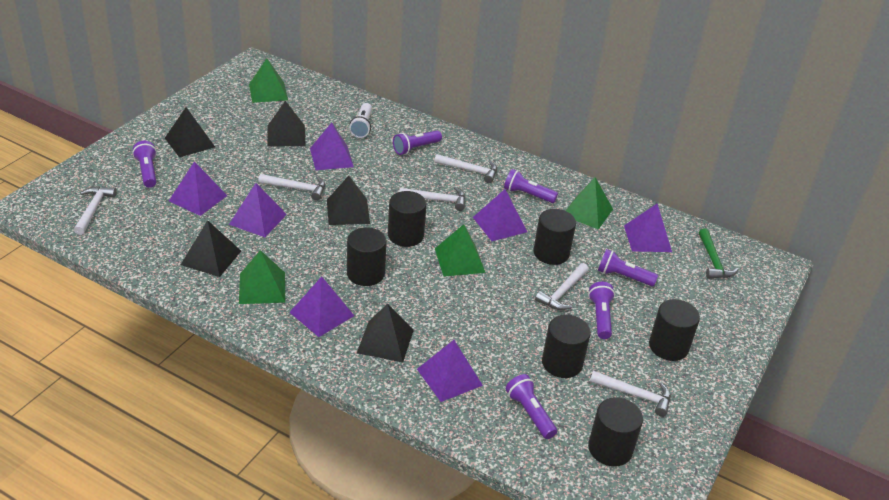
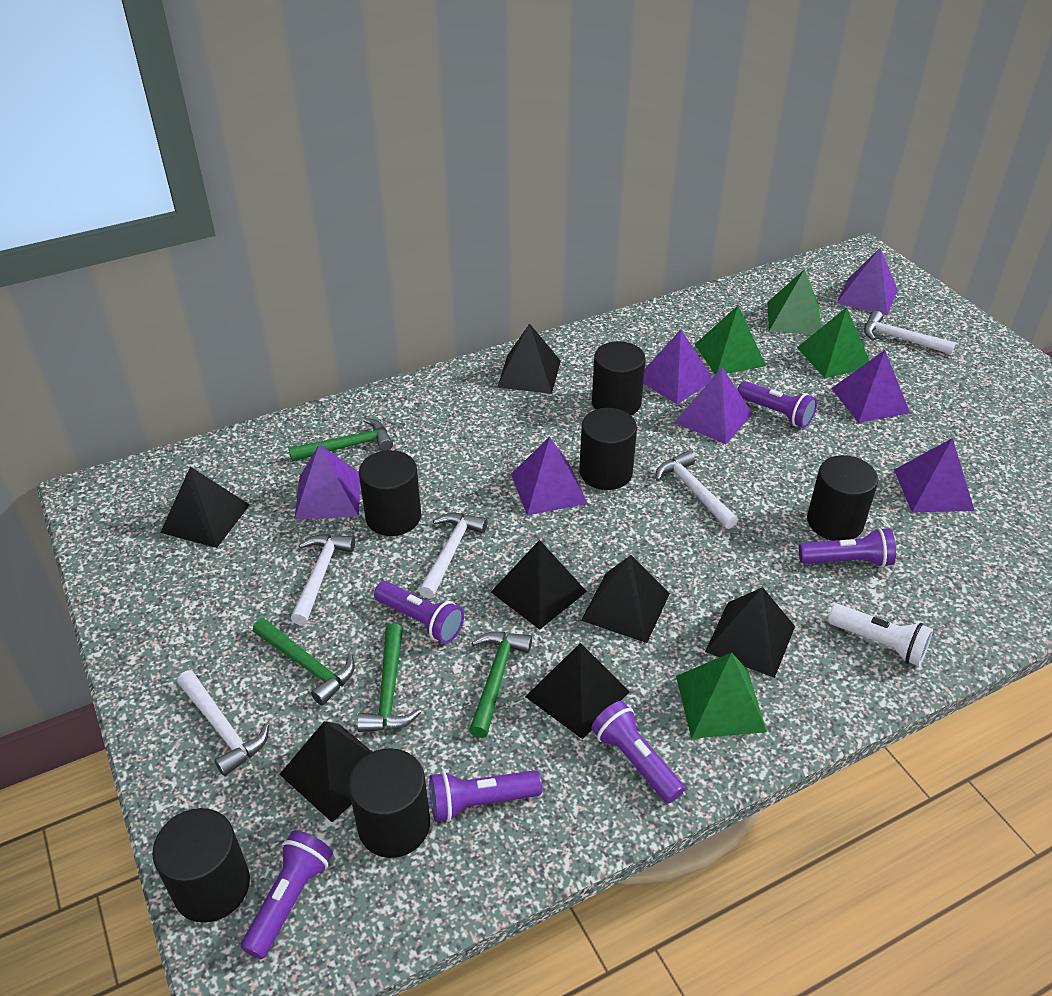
black pyramid: 5 -> 7
green hammer: 1 -> 4
white hammer: 6 -> 5

